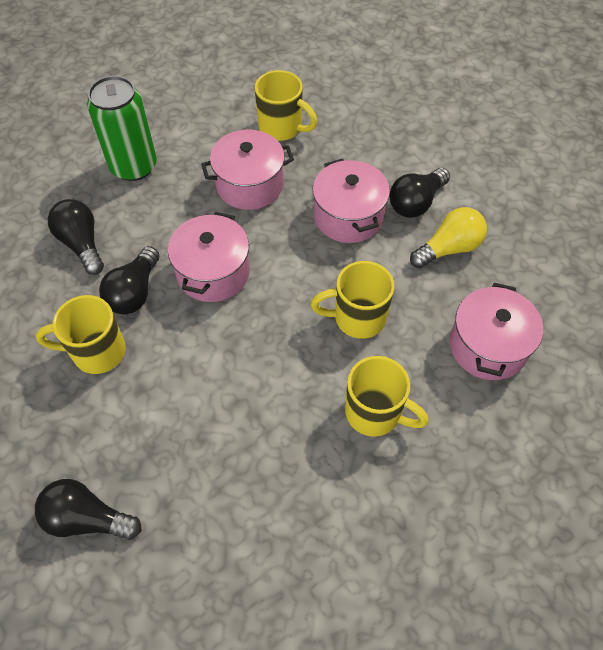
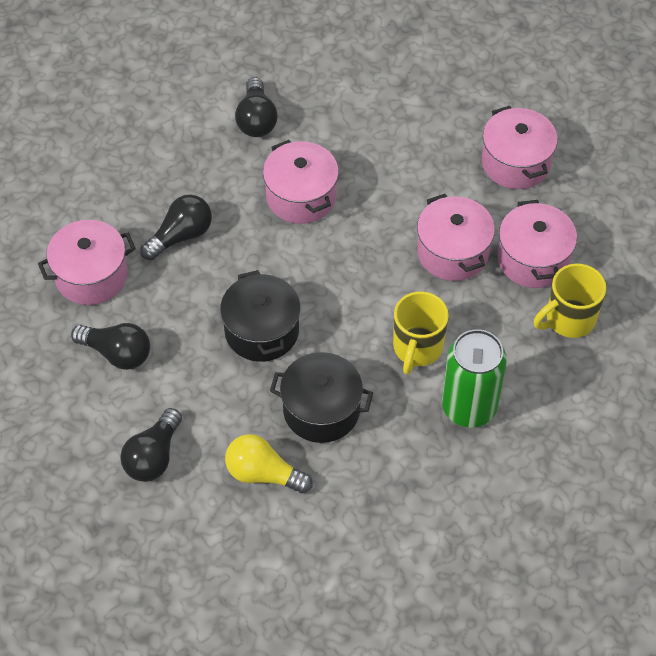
black pot: 0 -> 2
pink pot: 4 -> 5
yellow mug: 4 -> 2

